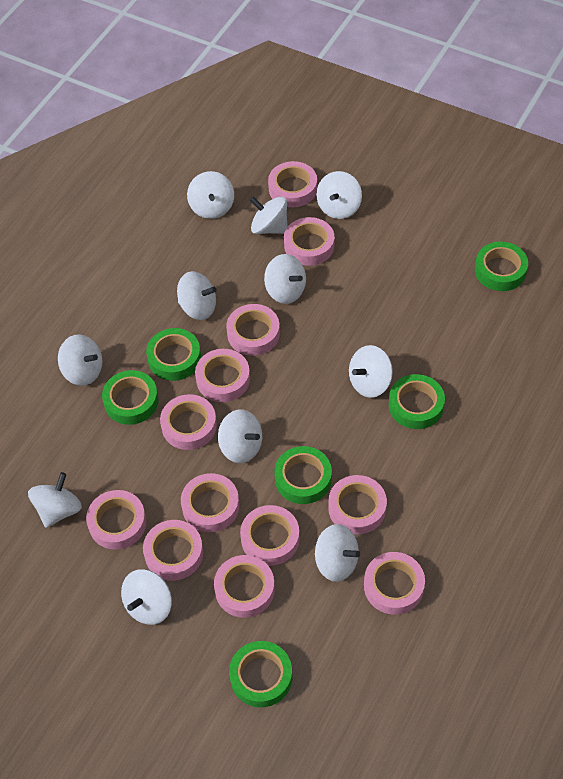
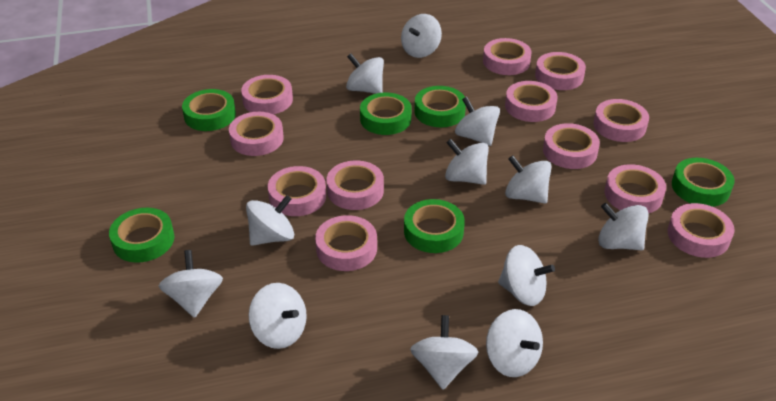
white spinning top: 11 -> 12

